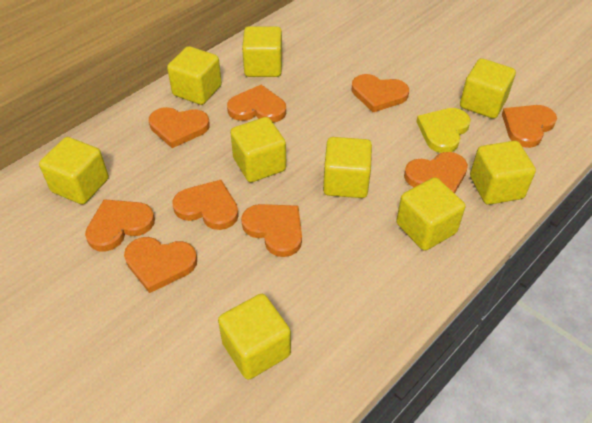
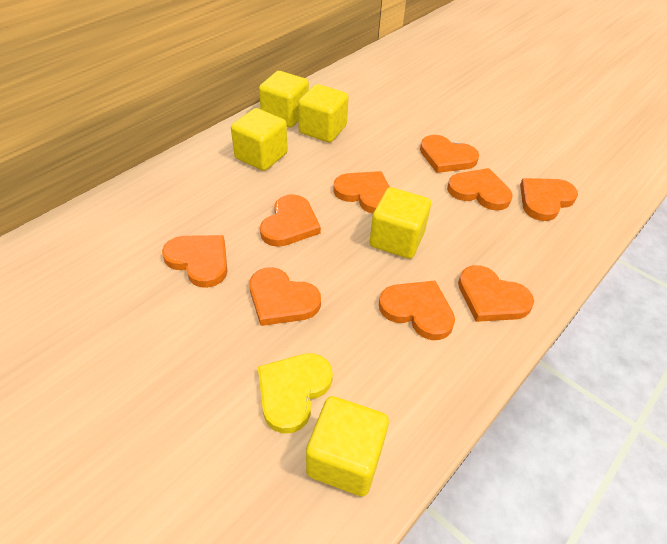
yellow cube: 9 -> 5

